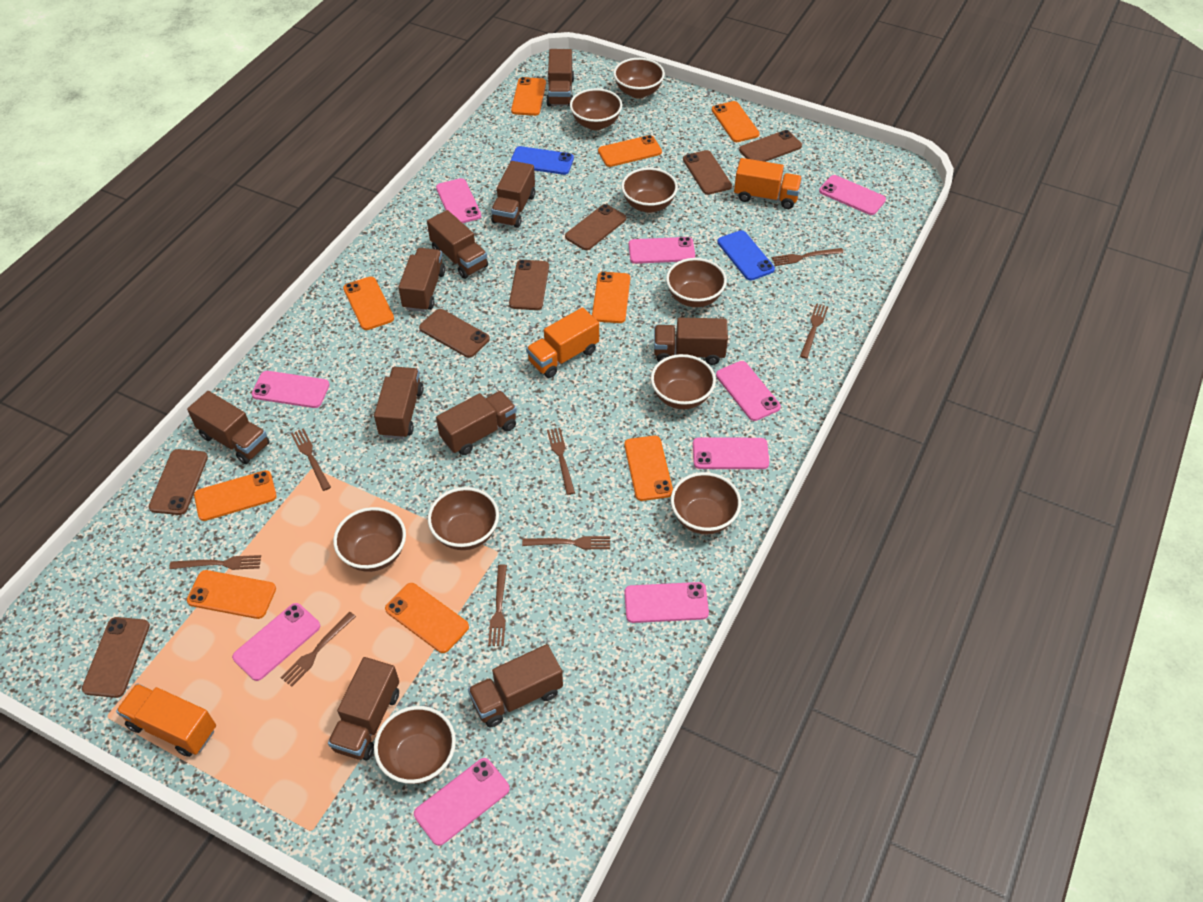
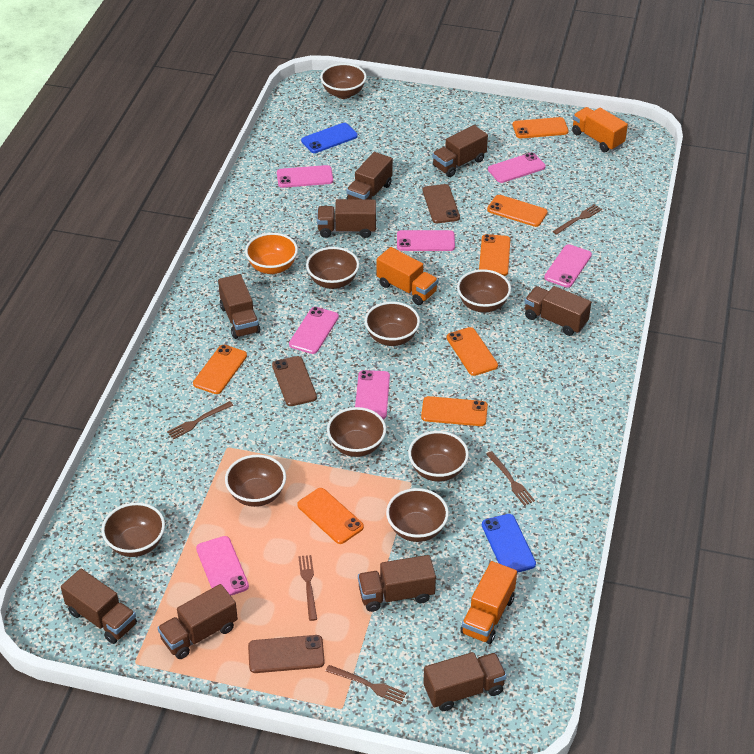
brown fork: 8 -> 5
brown phone: 7 -> 3
brown truck: 10 -> 9
orange bowl: 0 -> 1
orange phone: 9 -> 7
pink phone: 9 -> 7

